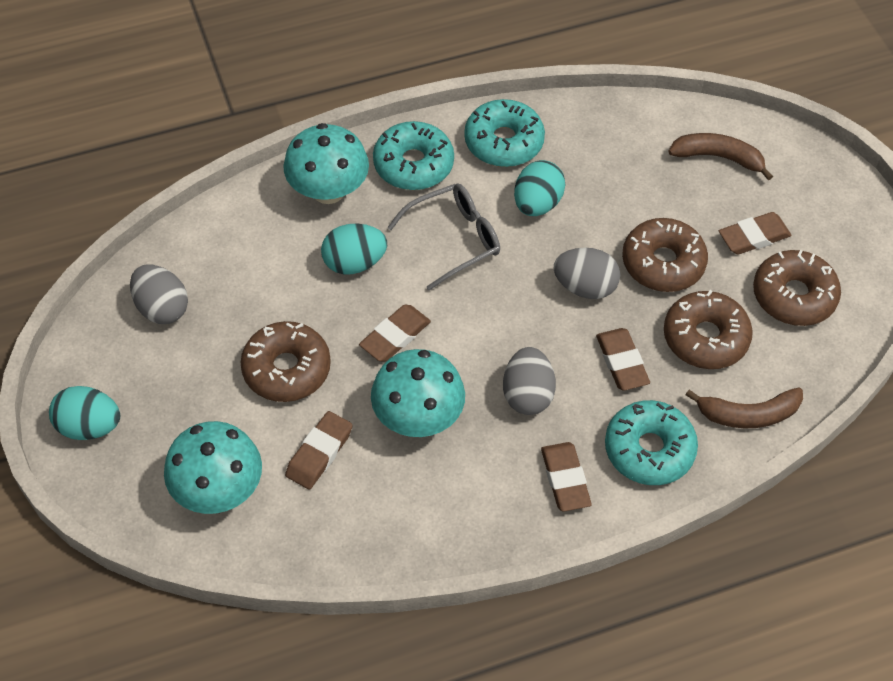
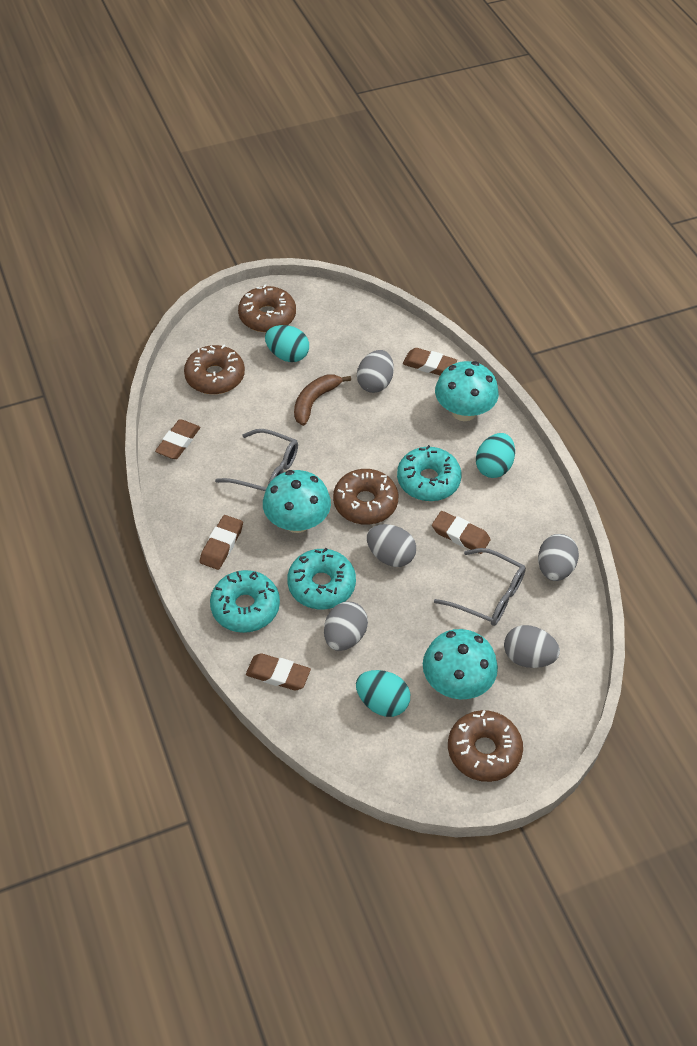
brown banana: 2 -> 1
grey egg: 3 -> 5
grey glasses: 1 -> 2

